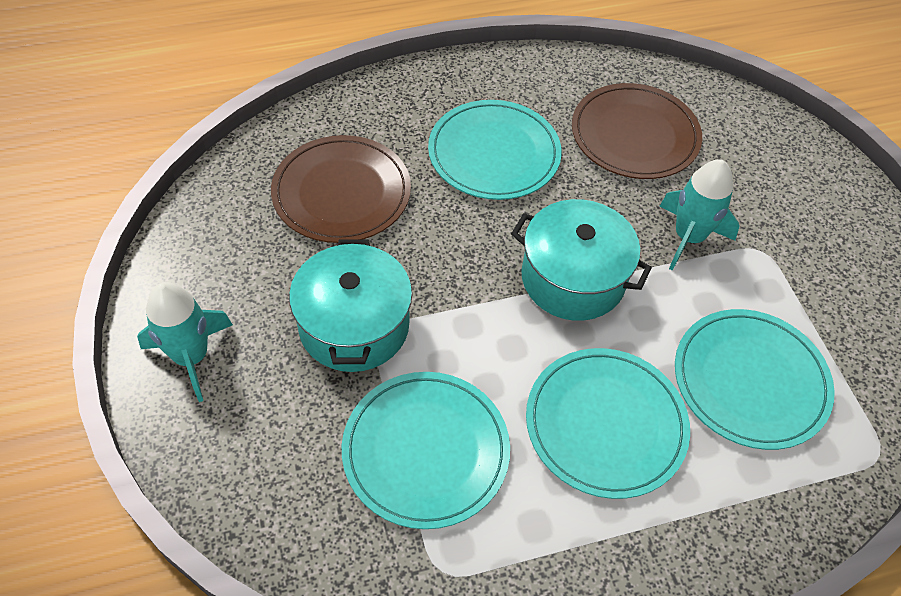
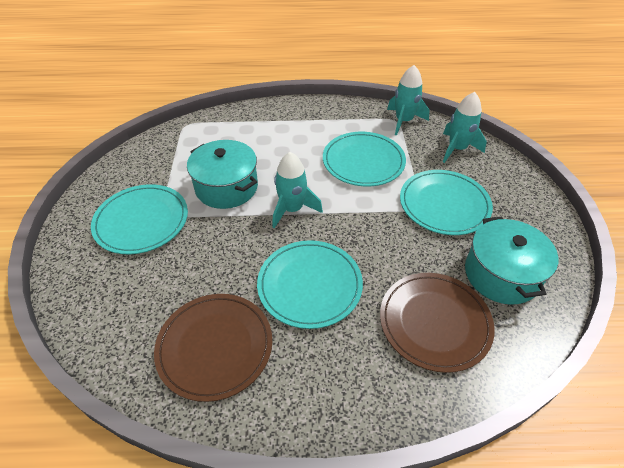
turquoise rocket: 2 -> 3

